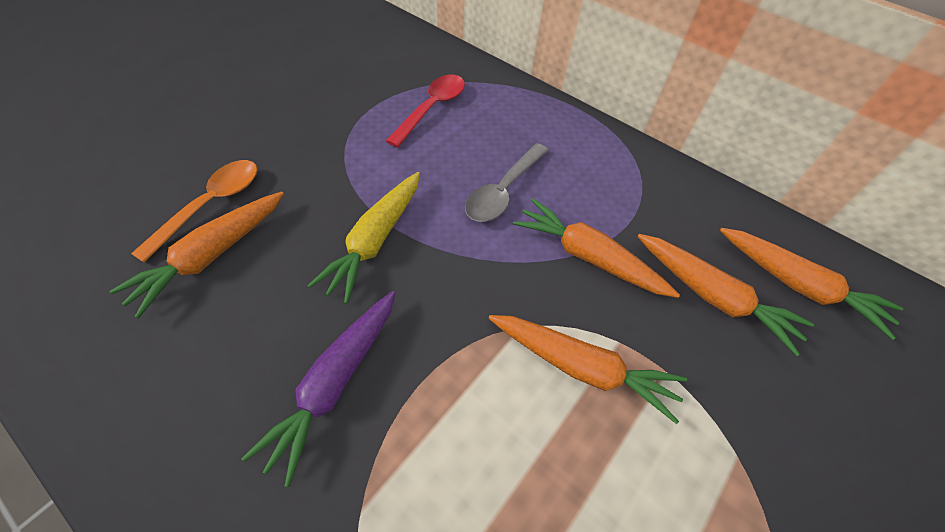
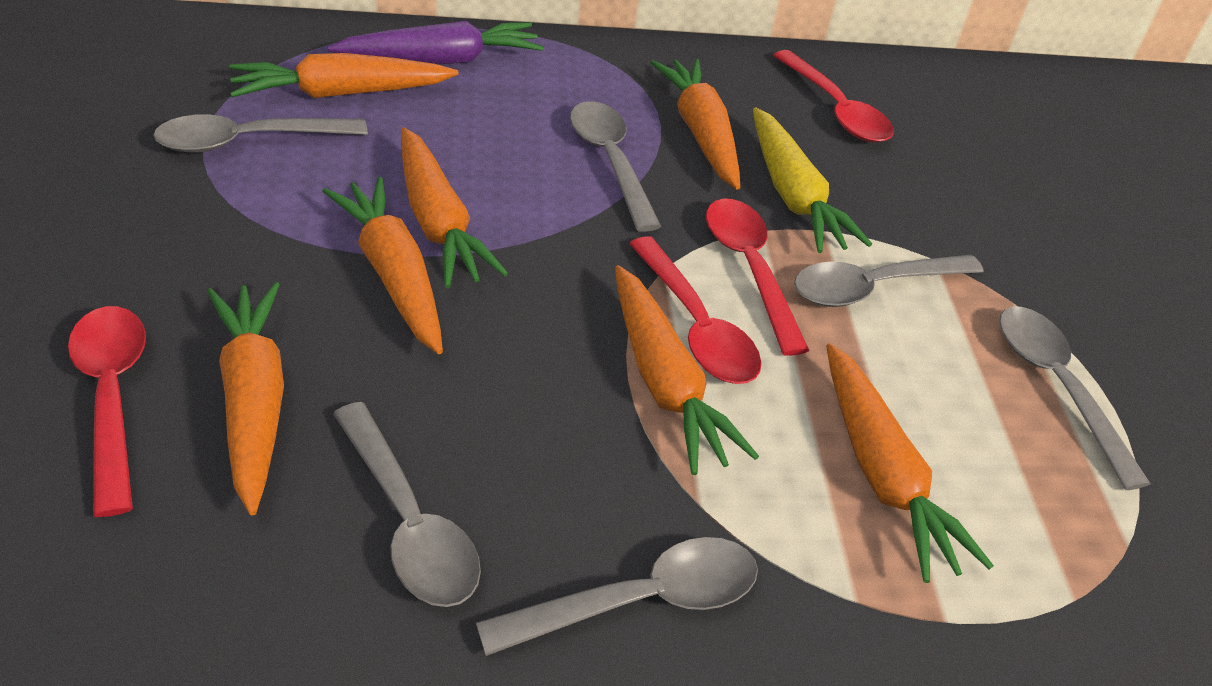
grey spoon: 1 -> 6
orange carrot: 5 -> 7
orange spoon: 1 -> 0
red spoon: 1 -> 4

